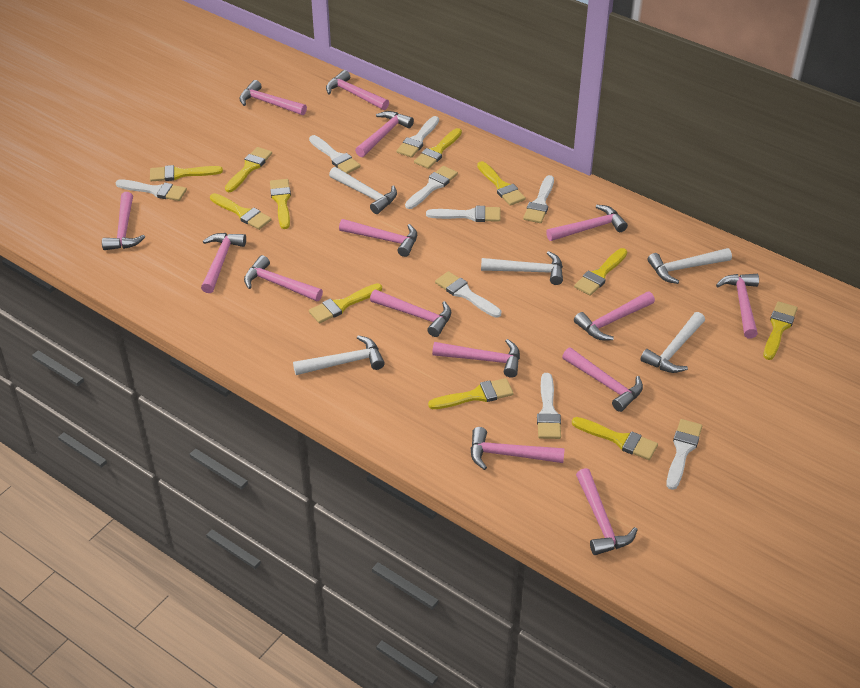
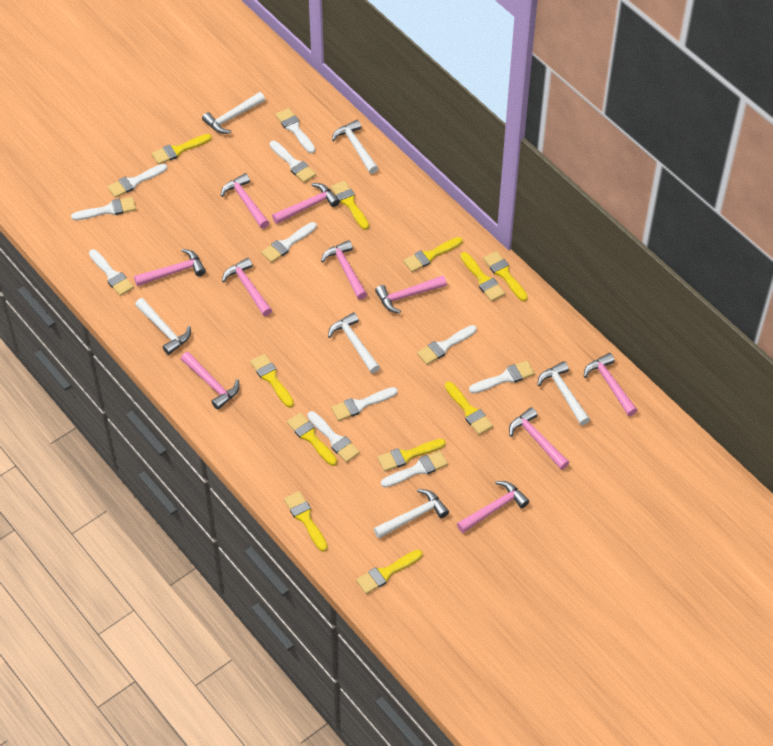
pink hammer: 15 -> 10
white brush: 9 -> 11
white hammer: 5 -> 6

